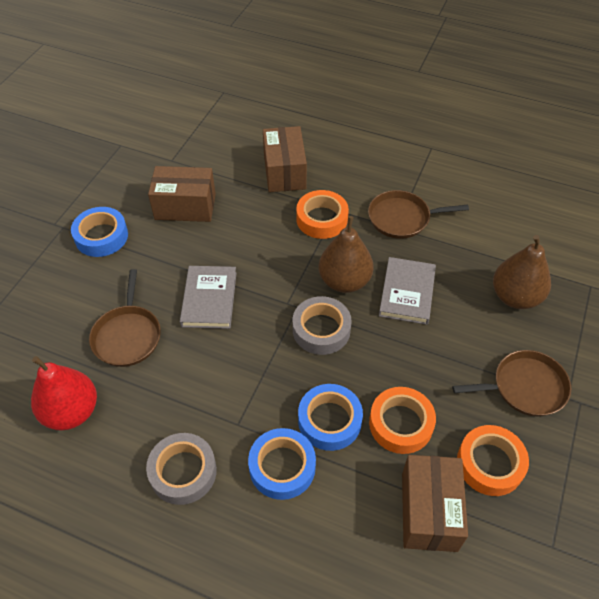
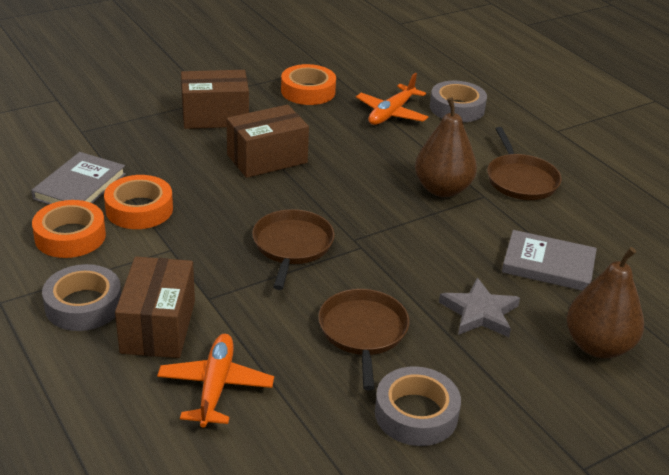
blue tape: 3 -> 0
grey star: 0 -> 1
grey tape: 2 -> 3
orange plane: 0 -> 2
red pear: 1 -> 0

